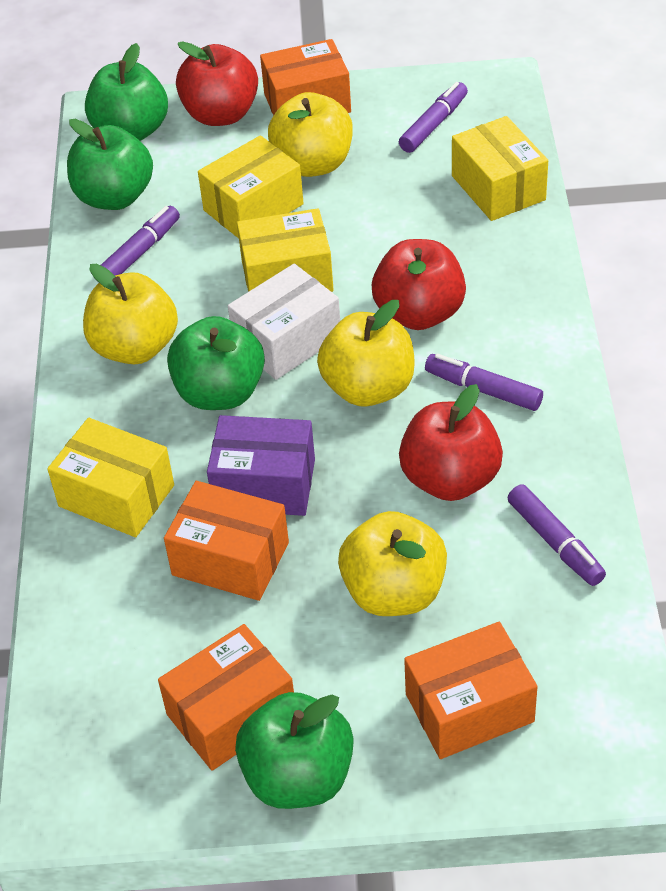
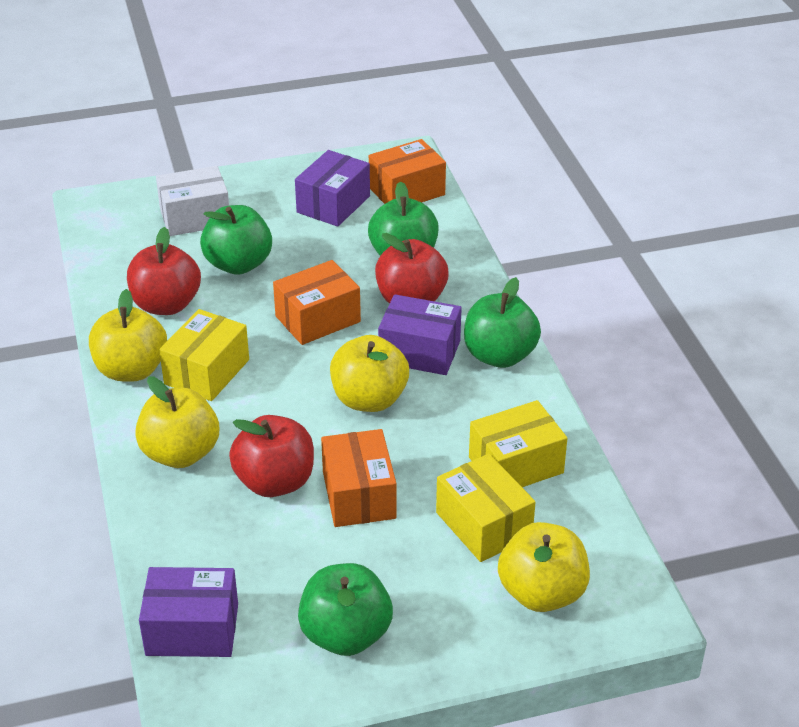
orange box: 4 -> 3
purple box: 1 -> 3
purple marker: 4 -> 0
yellow box: 4 -> 3

